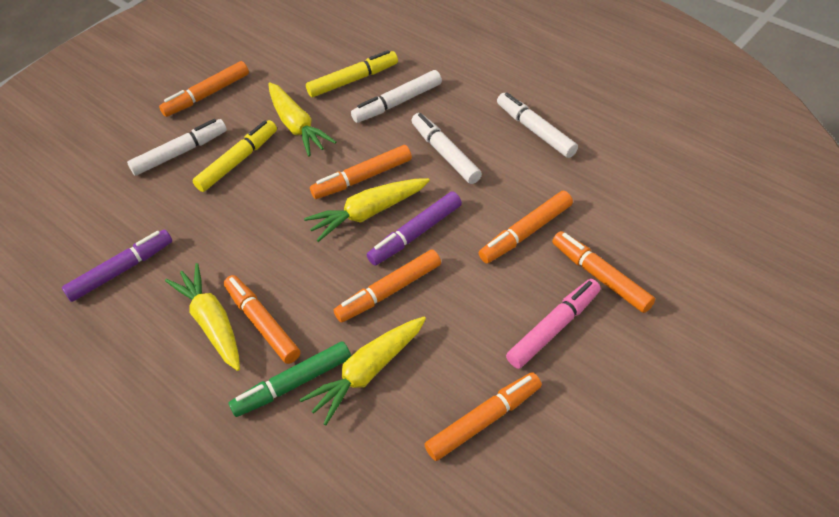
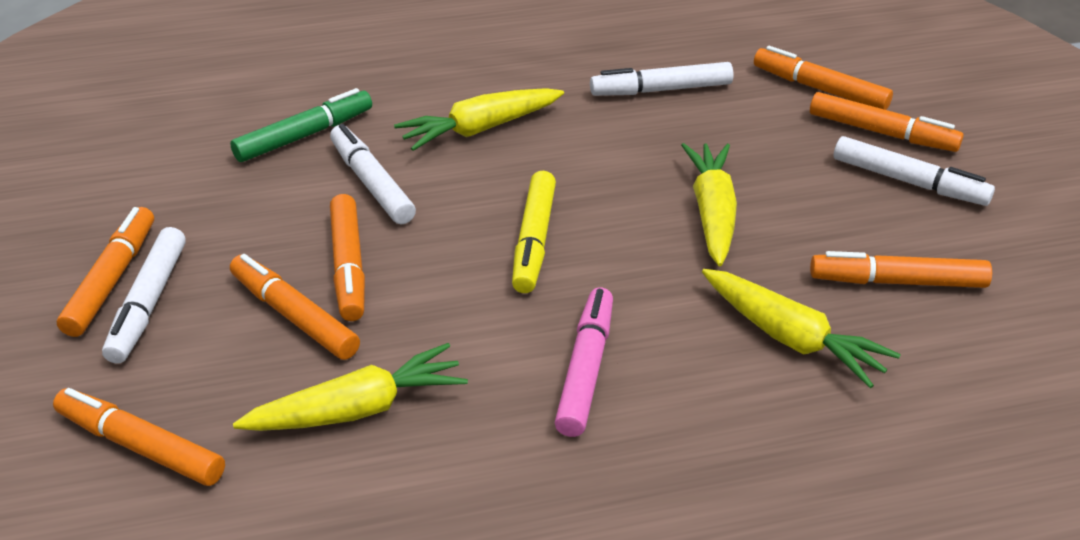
purple marker: 2 -> 0
yellow marker: 2 -> 1

